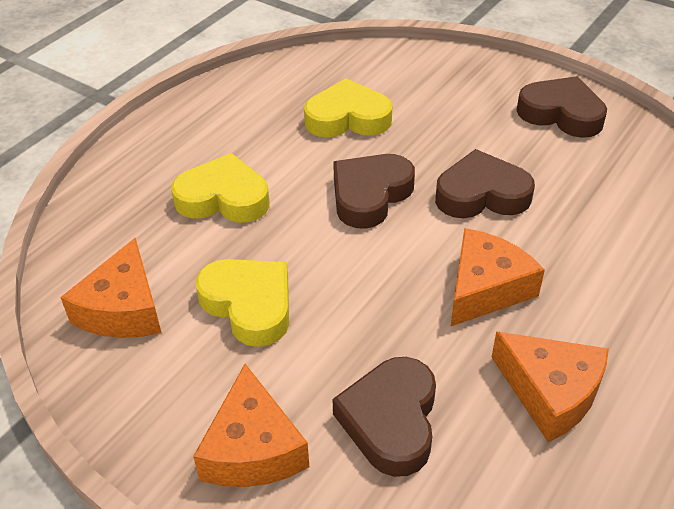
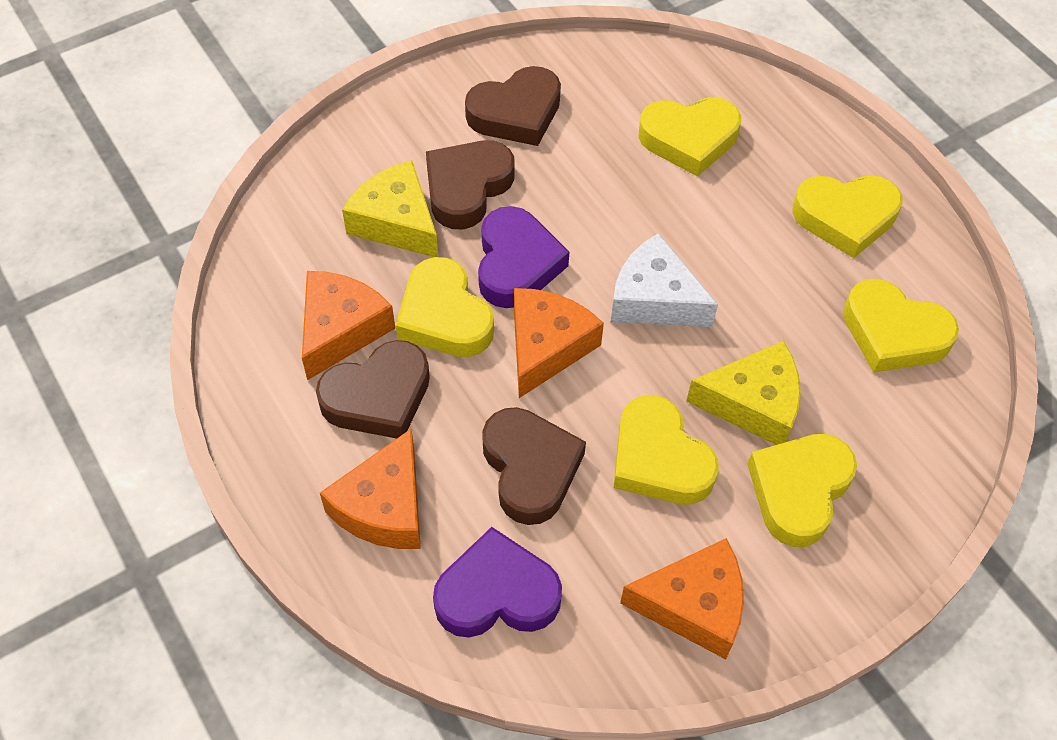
purple heart: 0 -> 2
white cheese: 0 -> 1
yellow cheese: 0 -> 2
yellow heart: 3 -> 6

